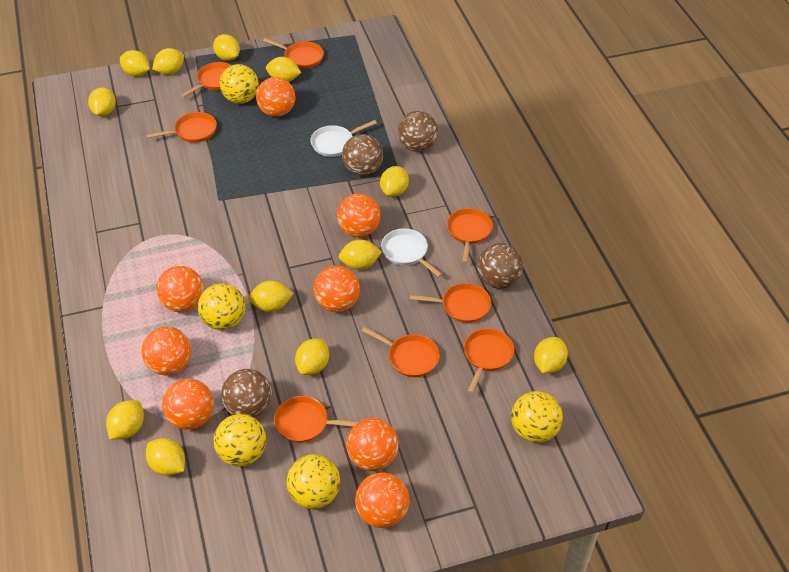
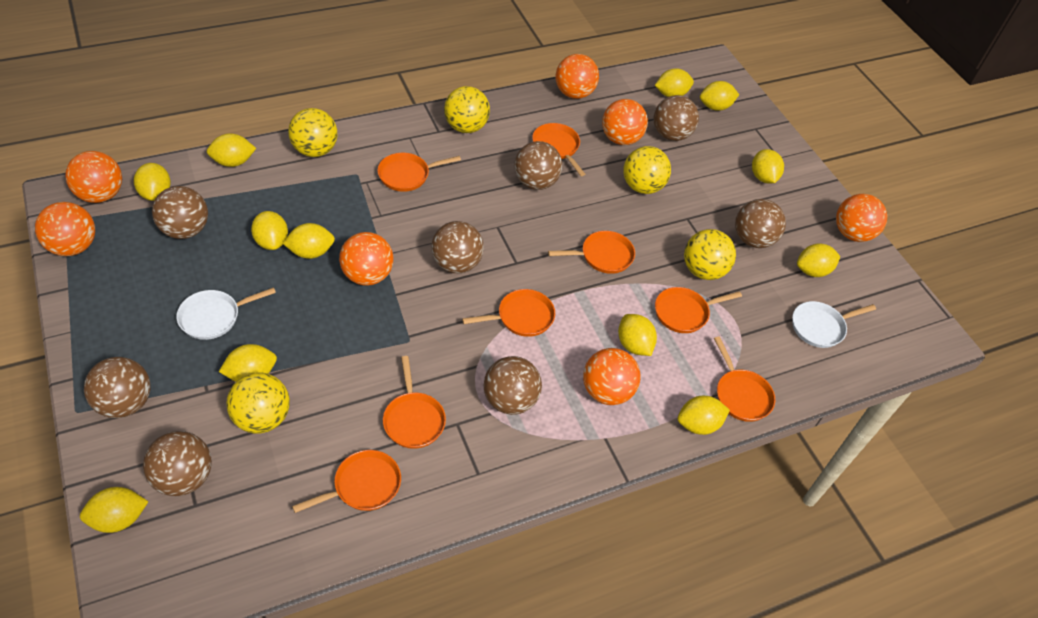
brown ball: 4 -> 8
orange ball: 8 -> 7

